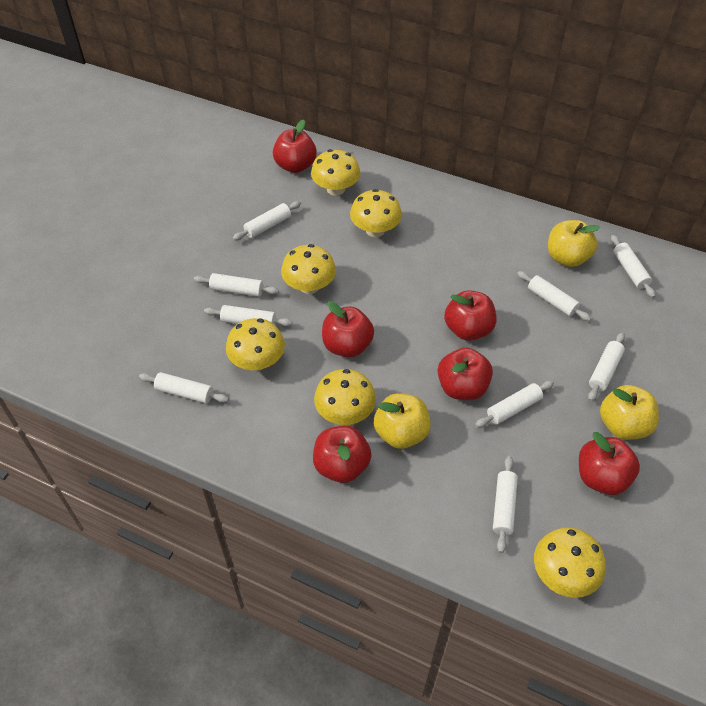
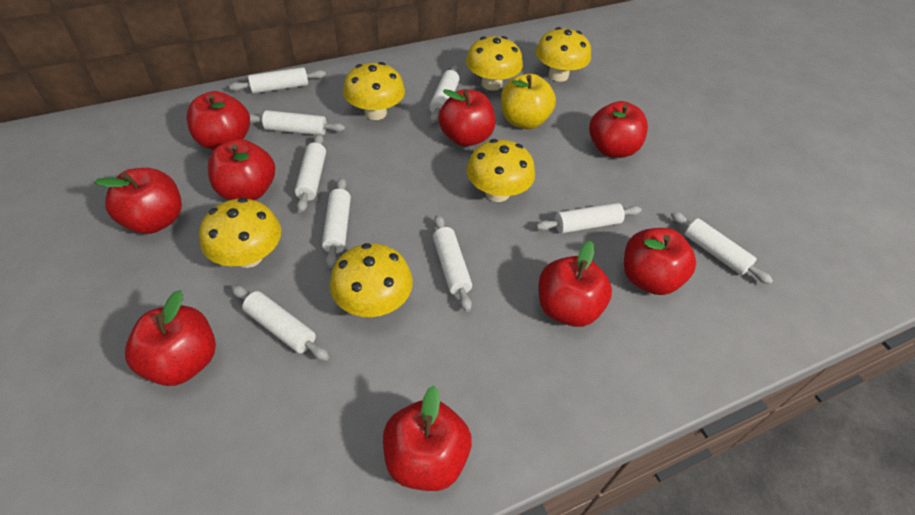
red apple: 6 -> 9
yellow apple: 3 -> 1

